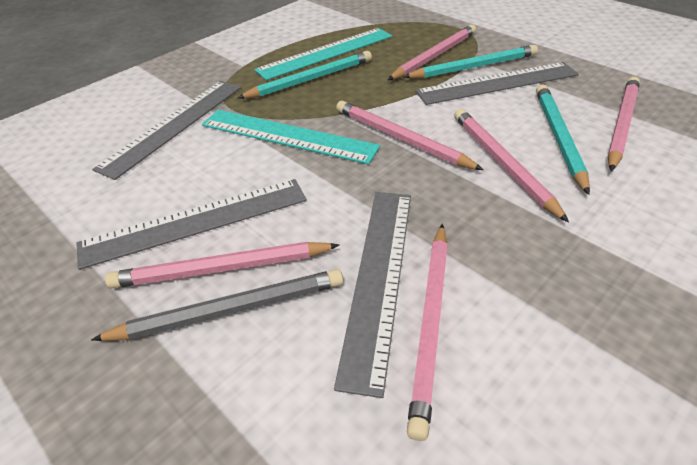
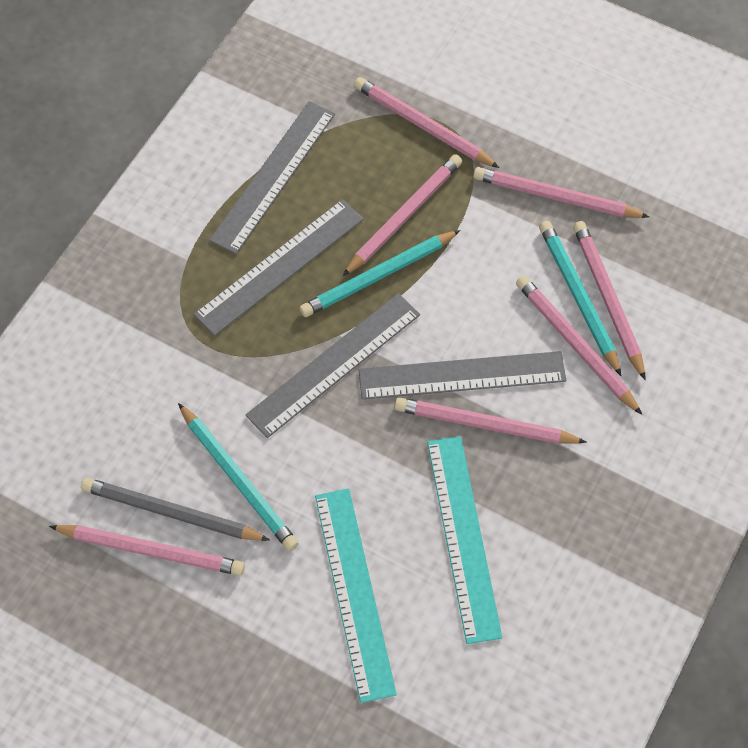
pink pencil: 6 -> 7

